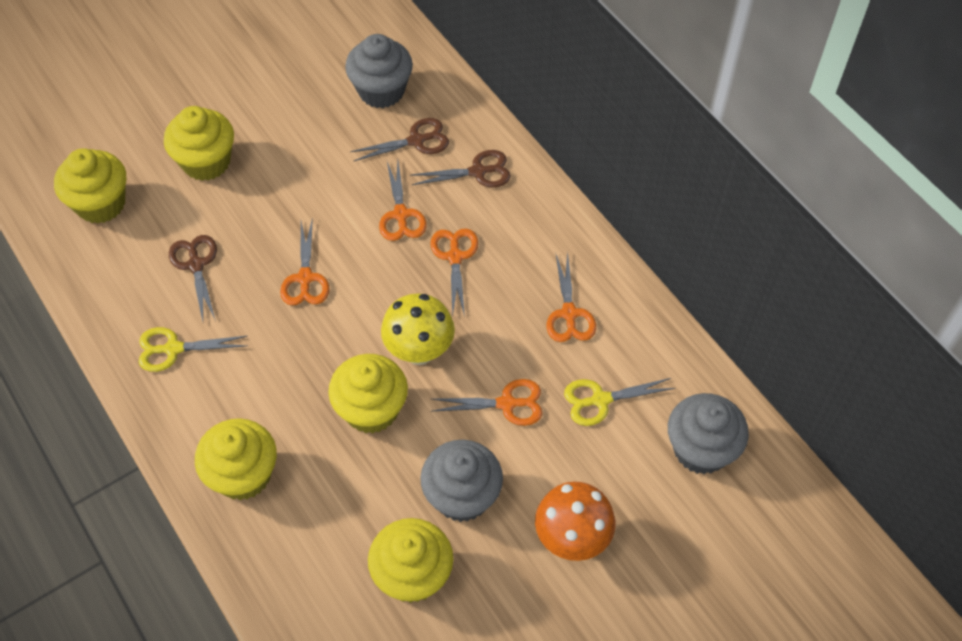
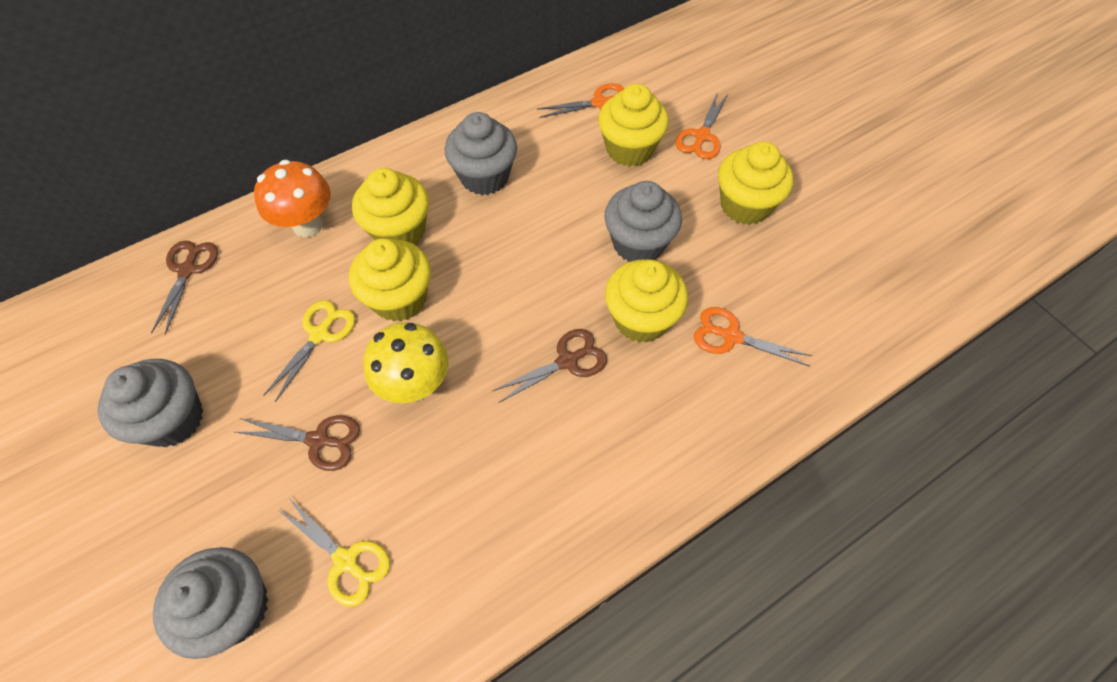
grey cupcake: 3 -> 4
orange scissors: 5 -> 3

